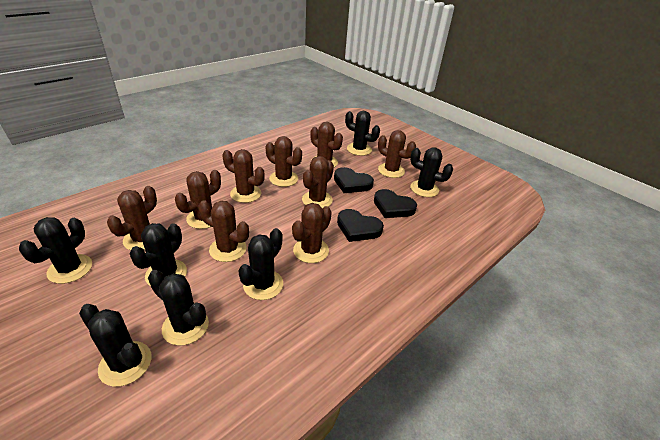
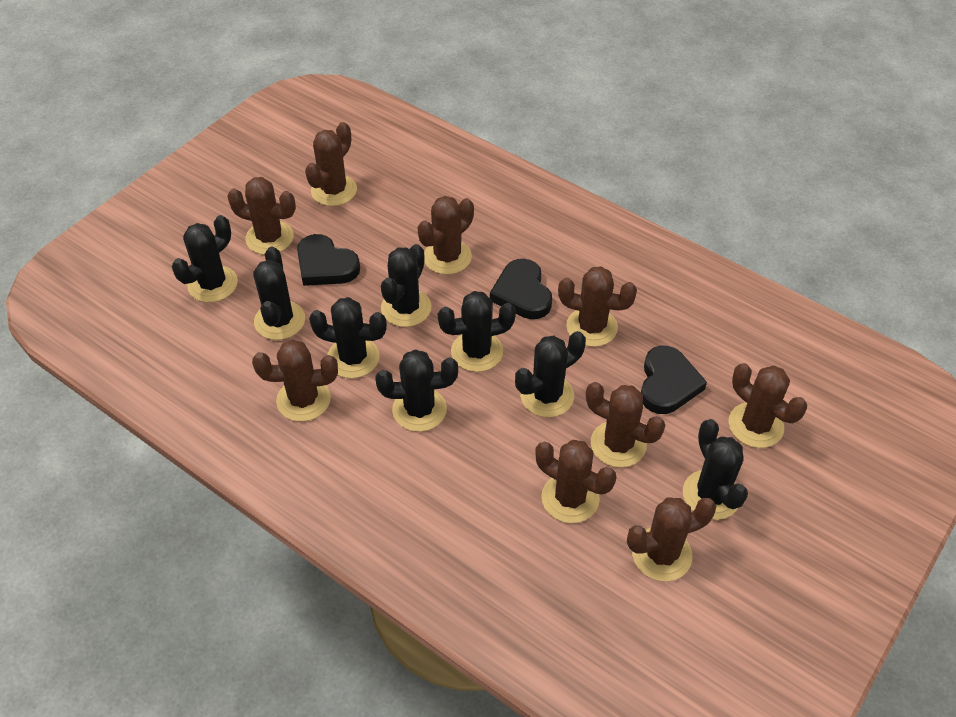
black cactus: 7 -> 8

